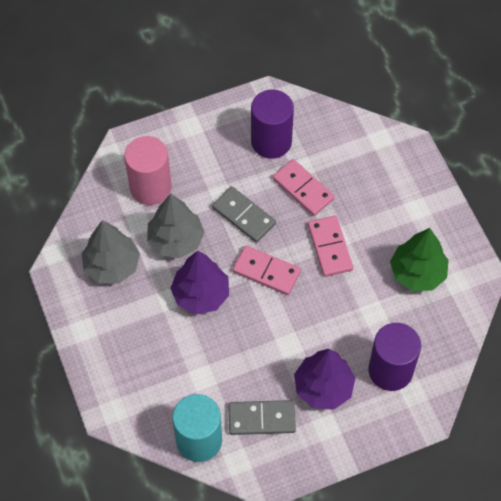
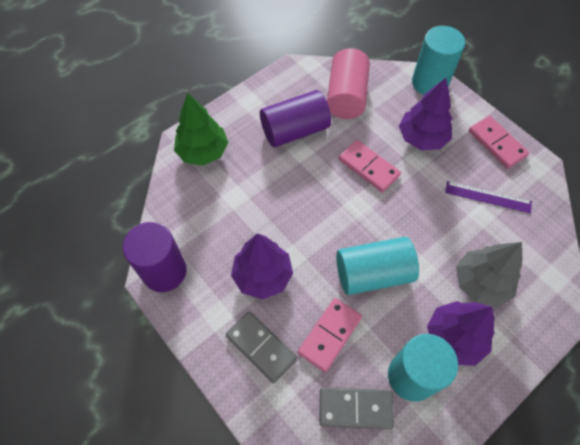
grey tree: 2 -> 1
purple ruler: 0 -> 1
purple tree: 2 -> 3
turquoise cylinder: 1 -> 3

